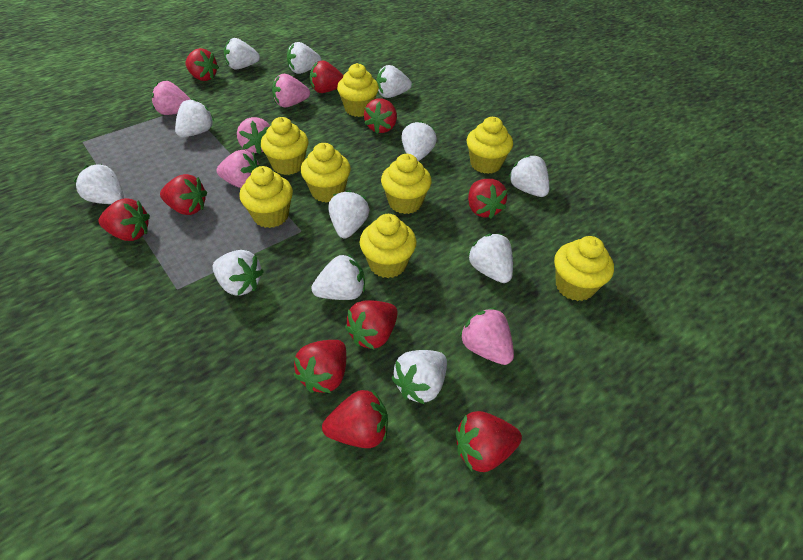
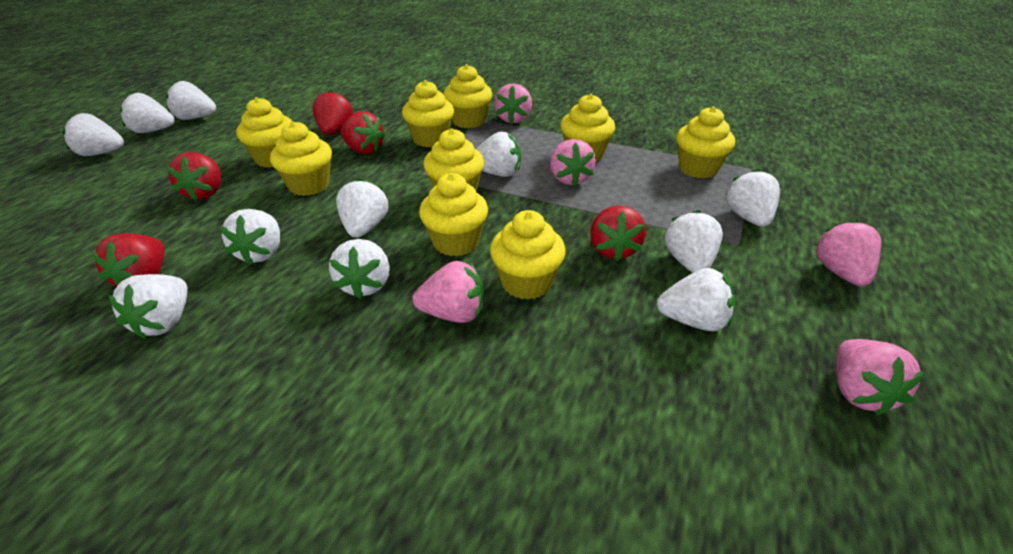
red strawberry: 10 -> 5
white strawberry: 12 -> 11
yellow cupcake: 8 -> 9

